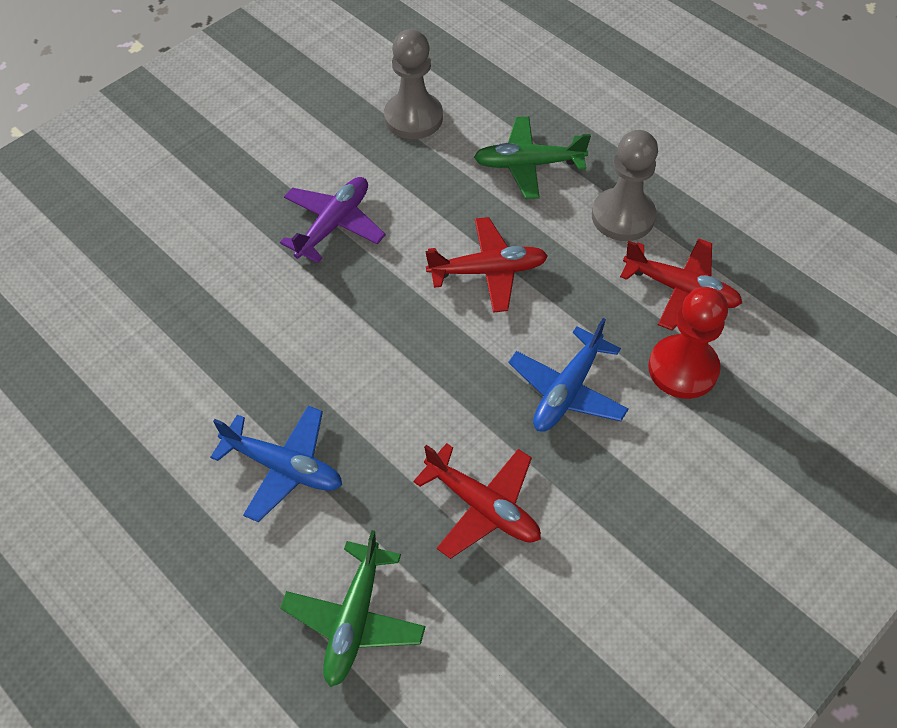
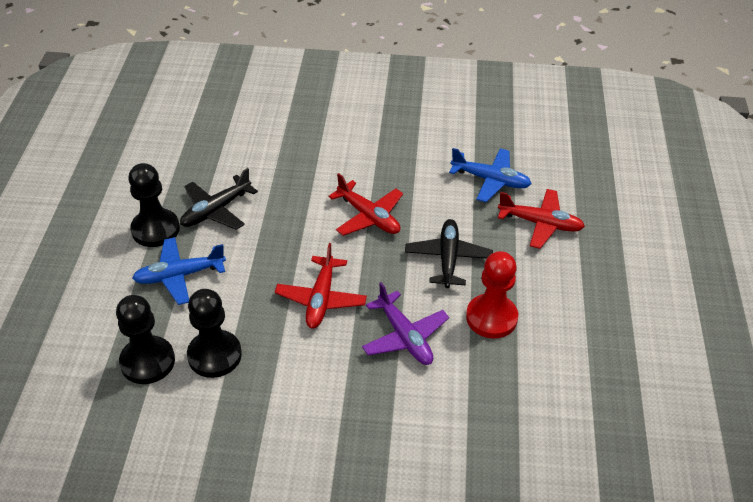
black pawn: 0 -> 3
black plane: 0 -> 2
green plane: 2 -> 0
grey pawn: 2 -> 0

